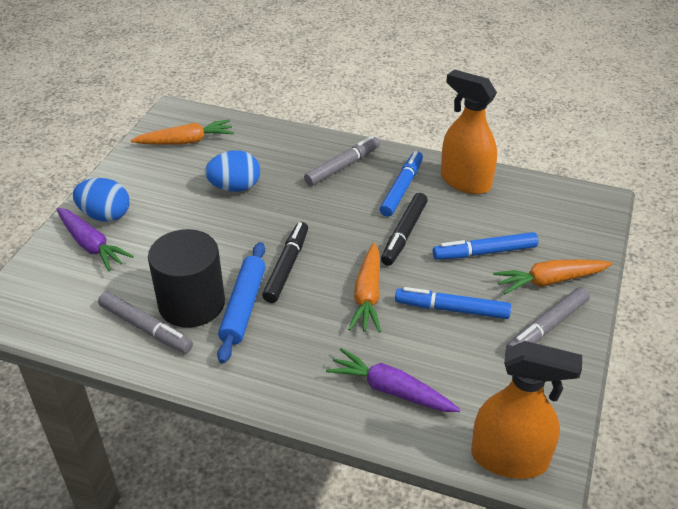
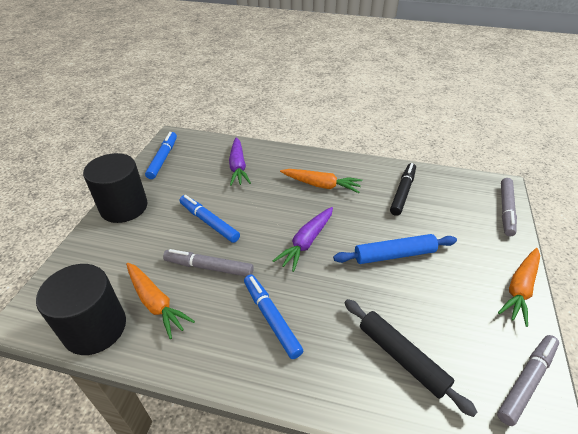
black cylinder: 1 -> 2
black marker: 2 -> 1
black rolling pin: 0 -> 1
blue egg: 2 -> 0
orange spray bottle: 2 -> 0

